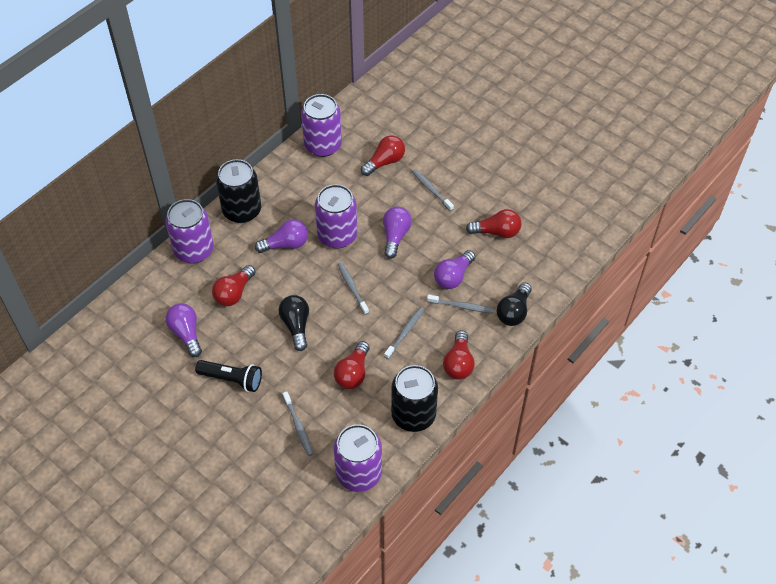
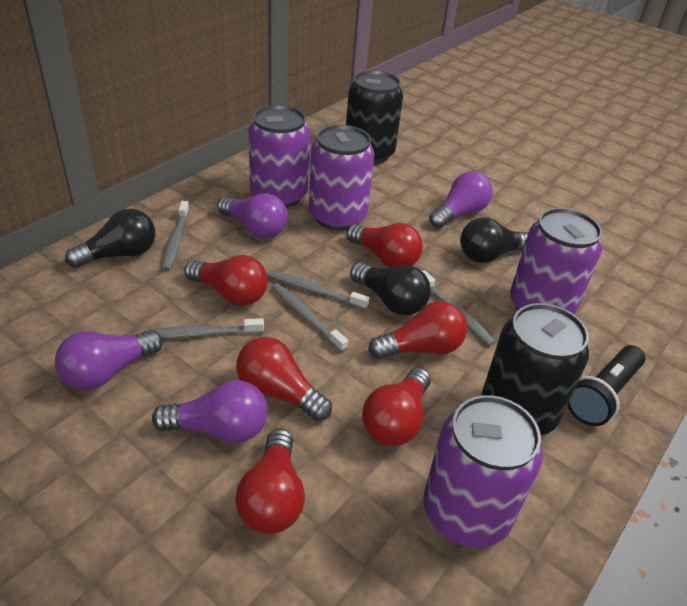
black light bulb: 2 -> 3
red light bulb: 5 -> 6

